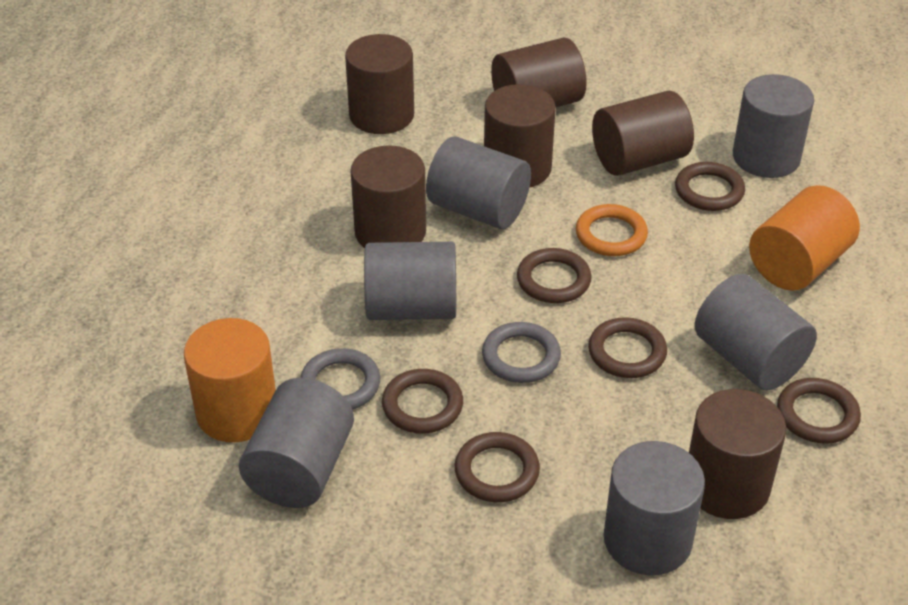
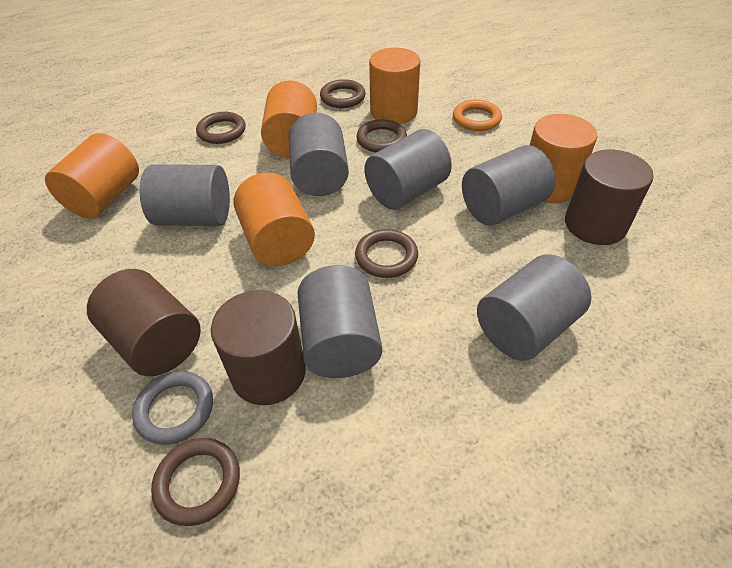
brown cylinder: 6 -> 3
brown ring: 6 -> 5
grey ring: 2 -> 1
orange cylinder: 2 -> 5

